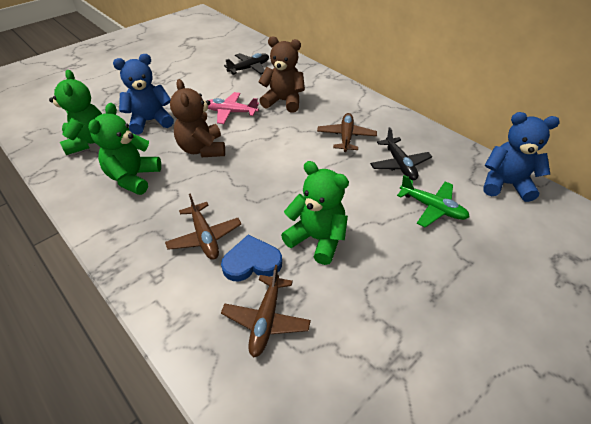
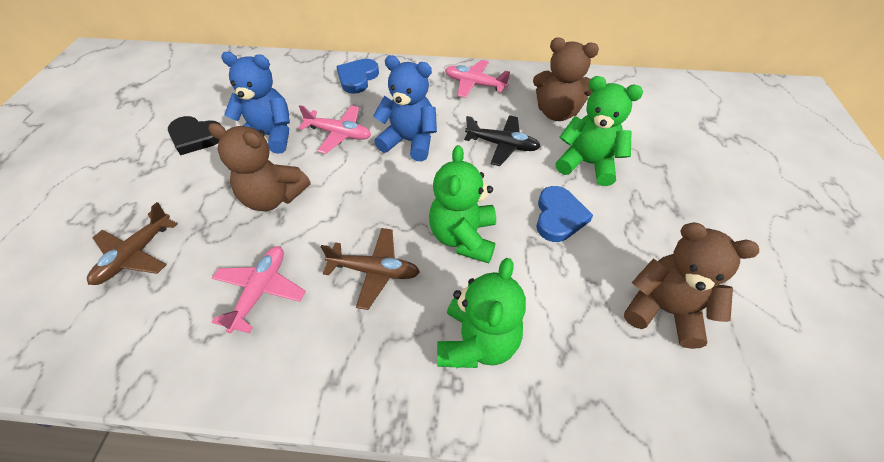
black heart: 0 -> 1
black plane: 2 -> 1
blue heart: 1 -> 2
brown plane: 3 -> 2
brown teddy bear: 2 -> 3
green plane: 1 -> 0
pink plane: 1 -> 3

